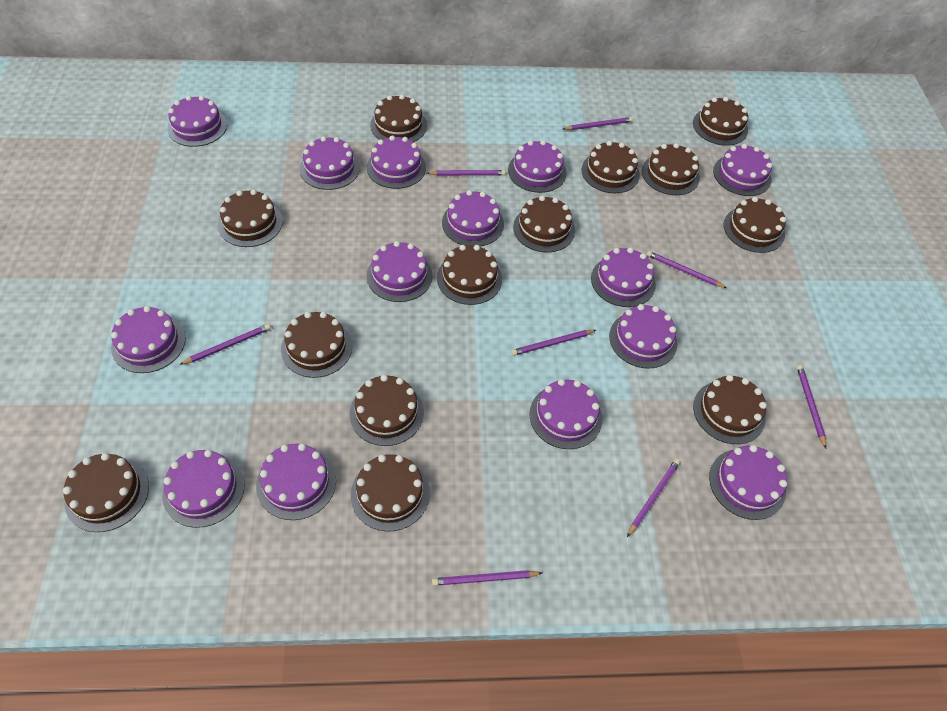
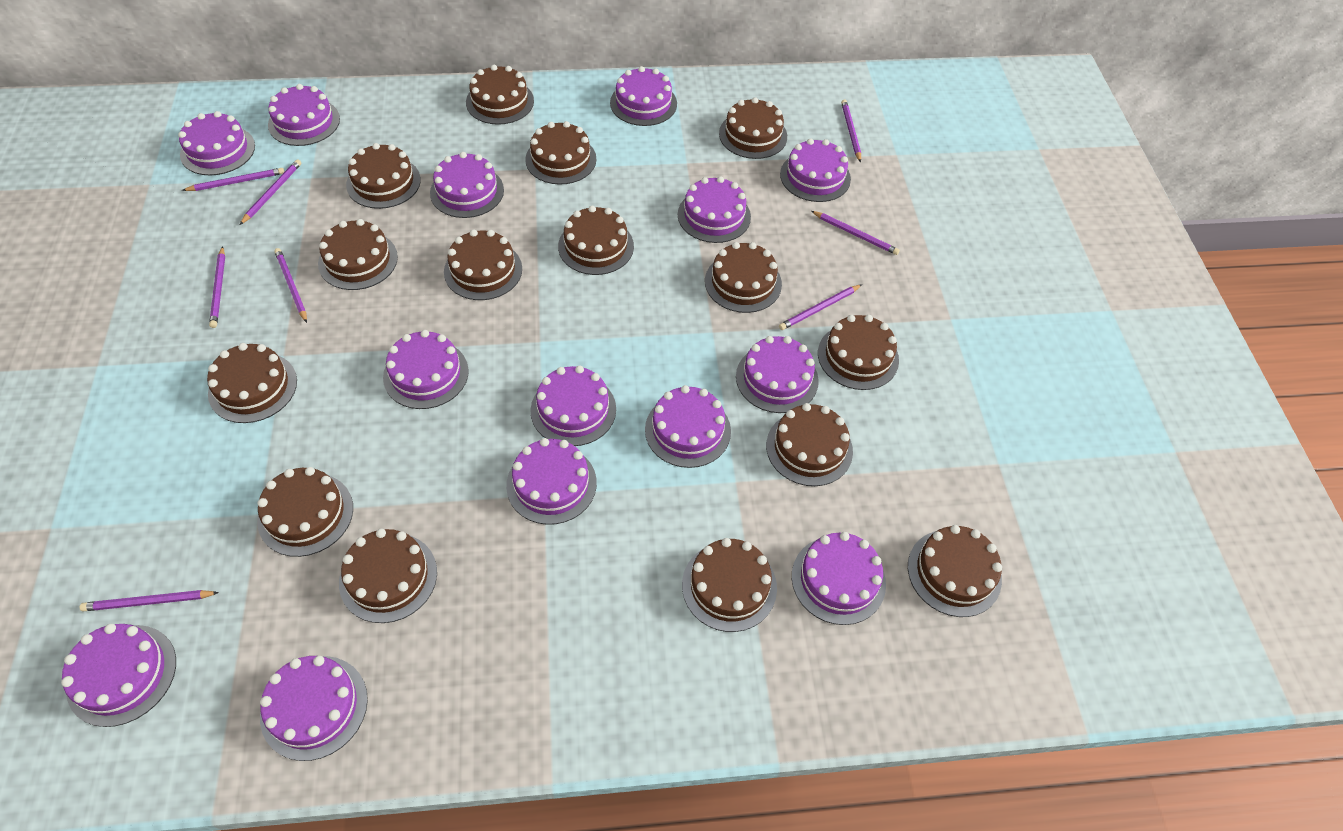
brown cake: 13 -> 15

